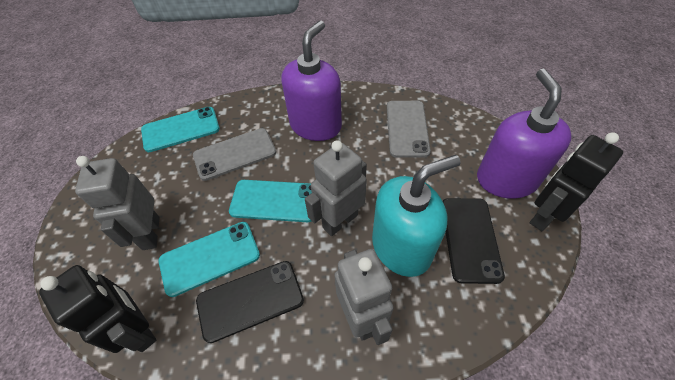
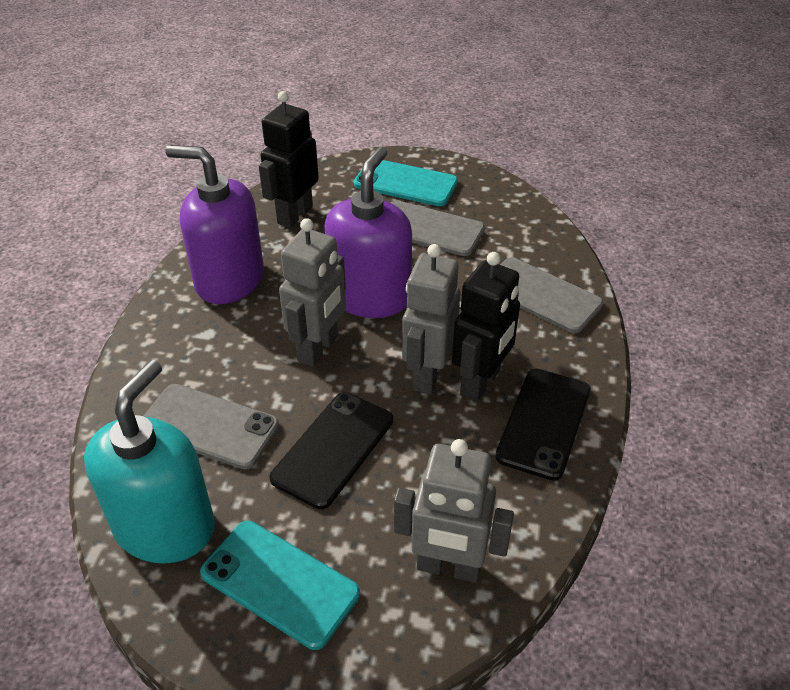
grey phone: 2 -> 3
turquoise phone: 3 -> 2

